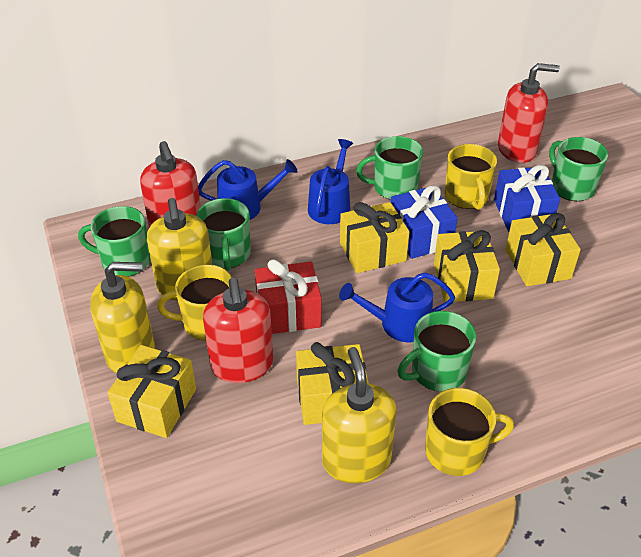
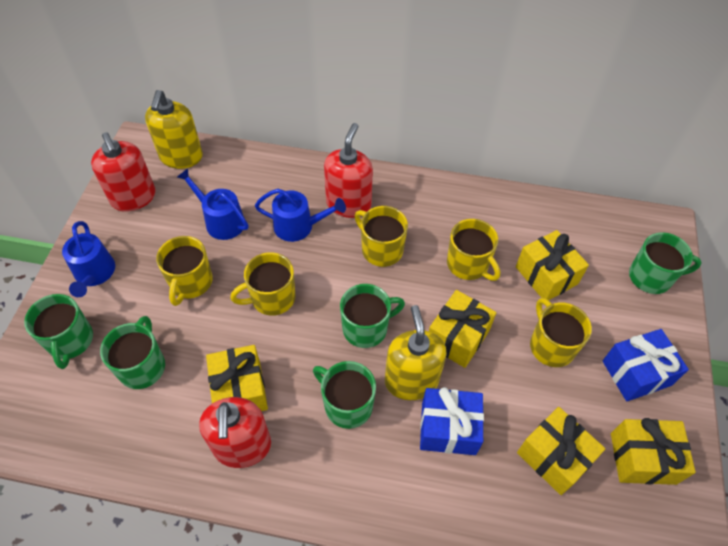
red gift: 1 -> 0
yellow mug: 3 -> 5
yellow soap dispenser: 3 -> 2

